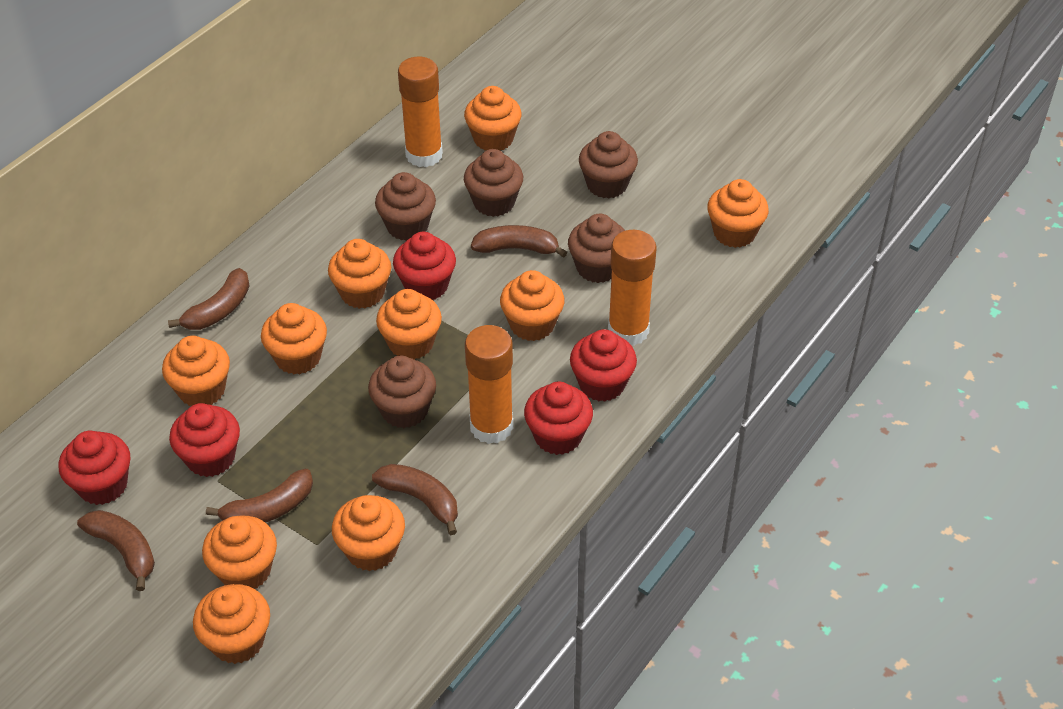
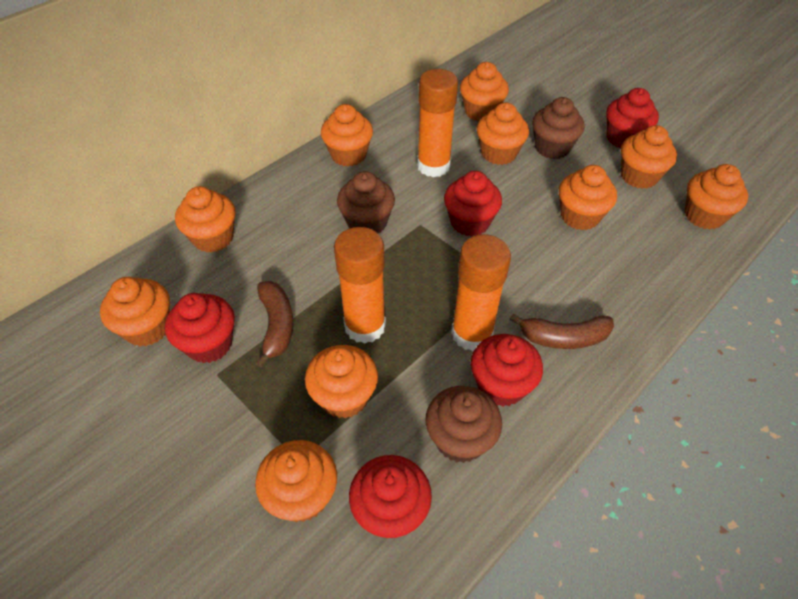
brown banana: 5 -> 2
brown cupcake: 5 -> 3

